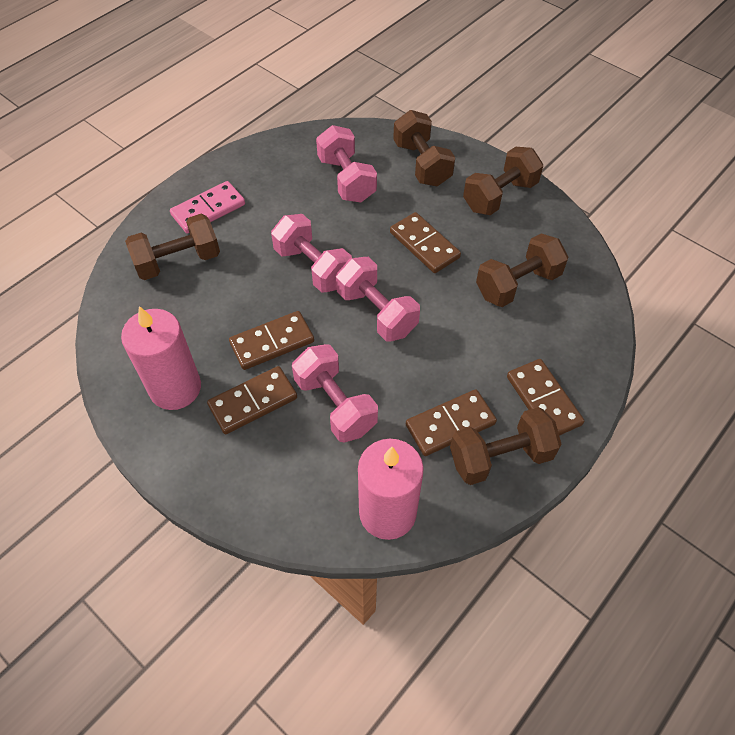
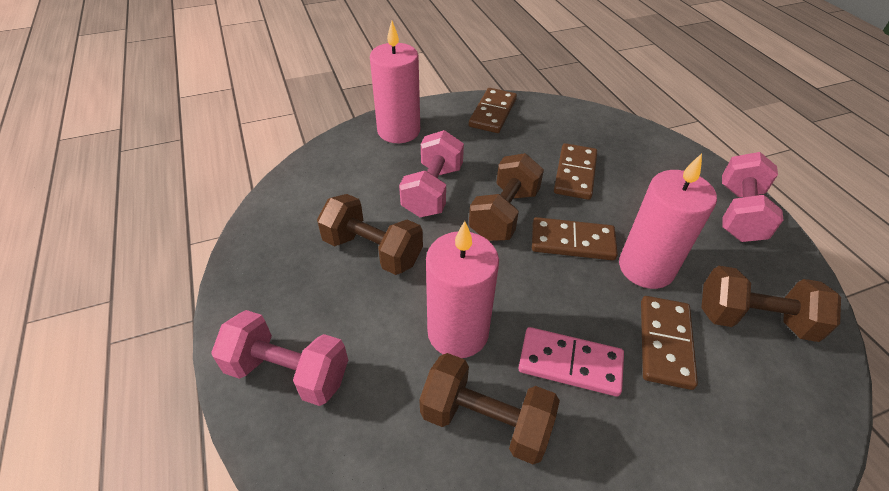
brown domino: 5 -> 4
brown dumbbell: 5 -> 4
pink candle: 2 -> 3
pink dumbbell: 4 -> 3

